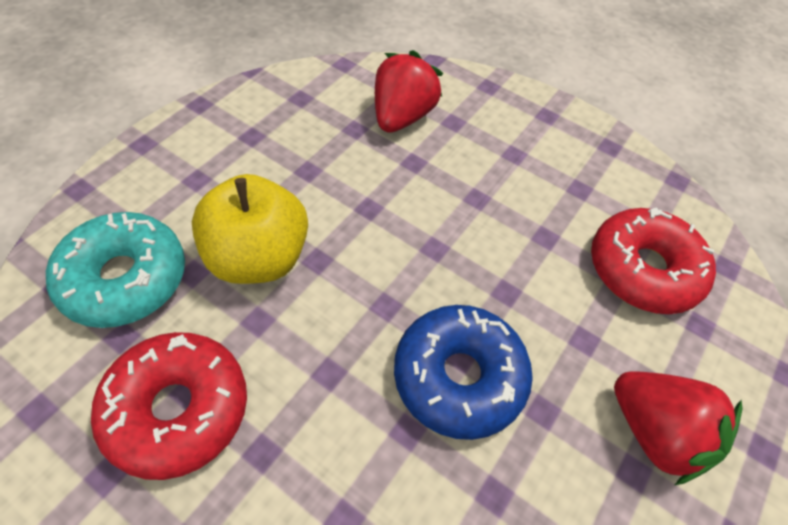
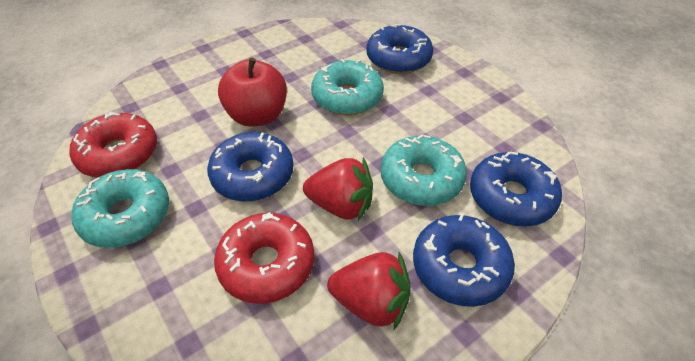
blue donut: 1 -> 4
red apple: 0 -> 1
turquoise donut: 1 -> 3
yellow apple: 1 -> 0

